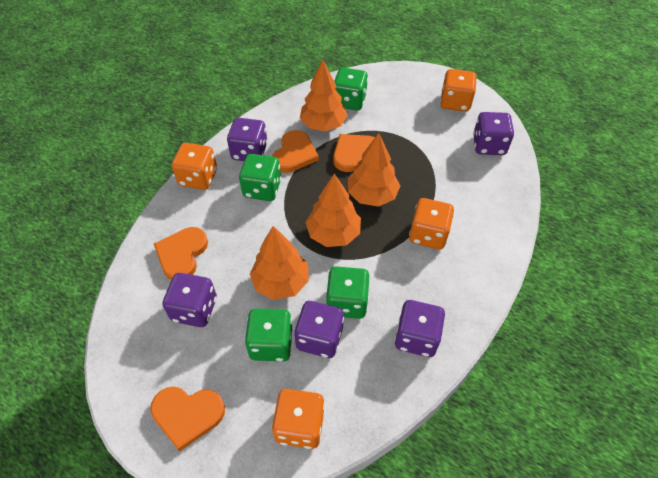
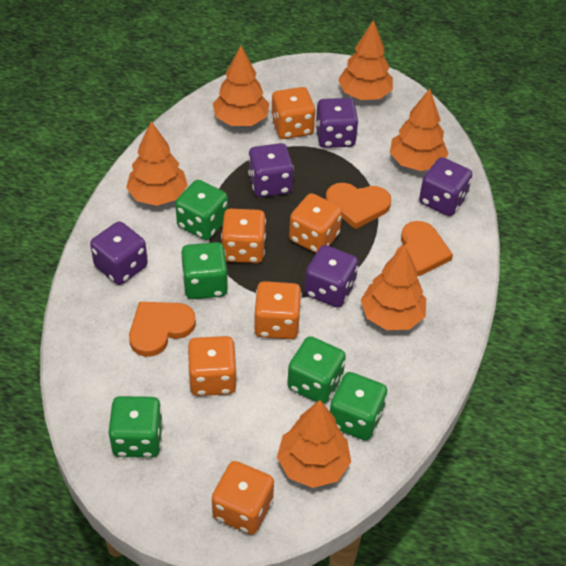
green dice: 4 -> 5
orange dice: 4 -> 6
orange heart: 4 -> 3
orange tree: 4 -> 6

